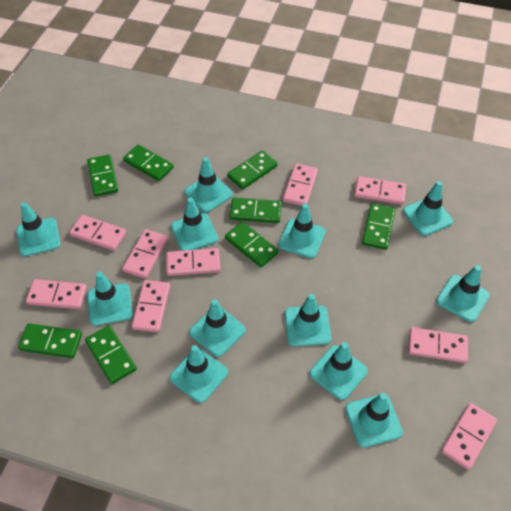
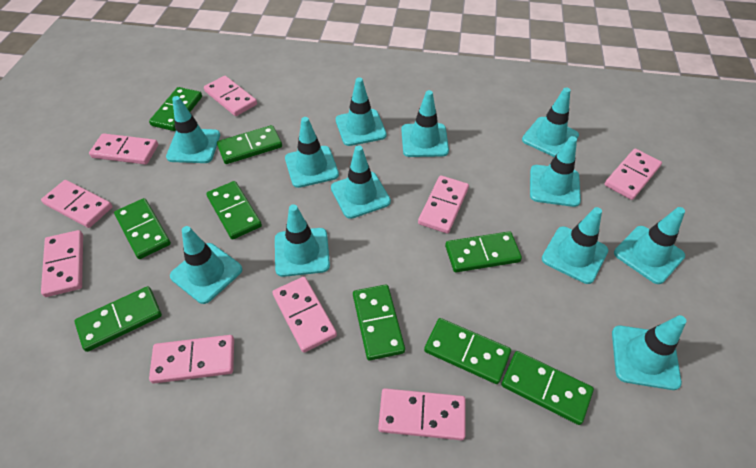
green domino: 8 -> 9

